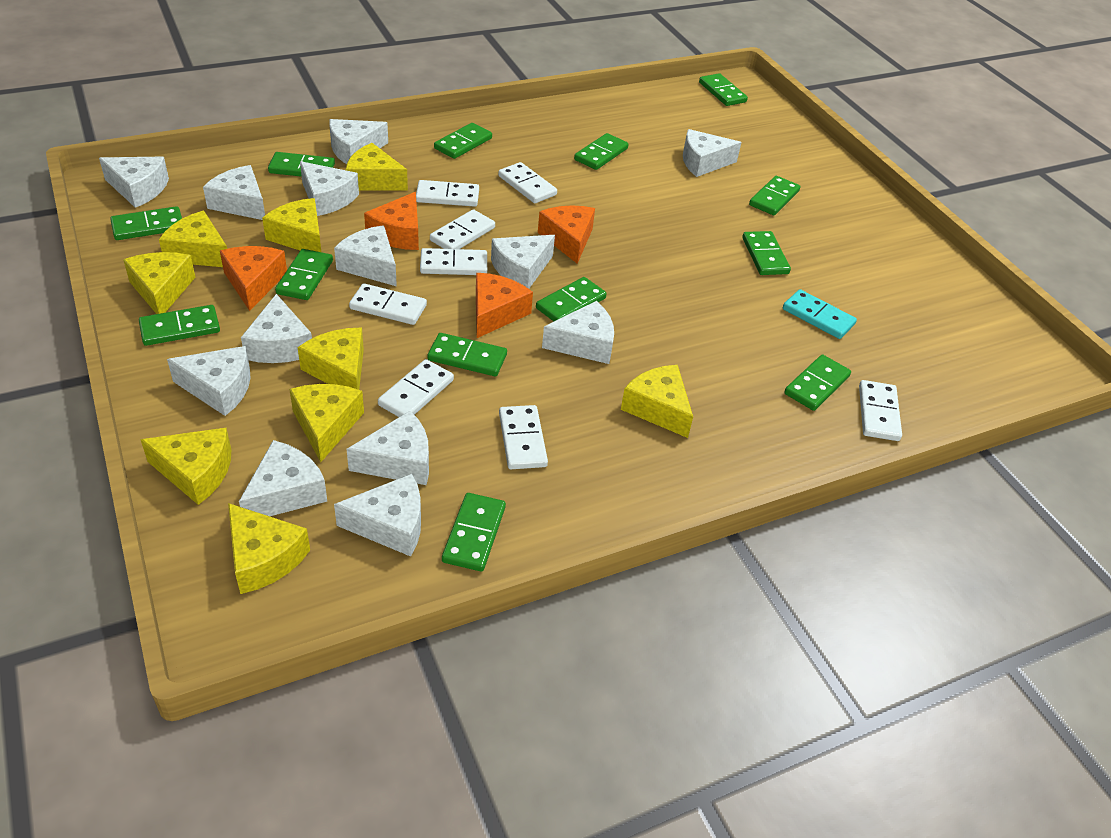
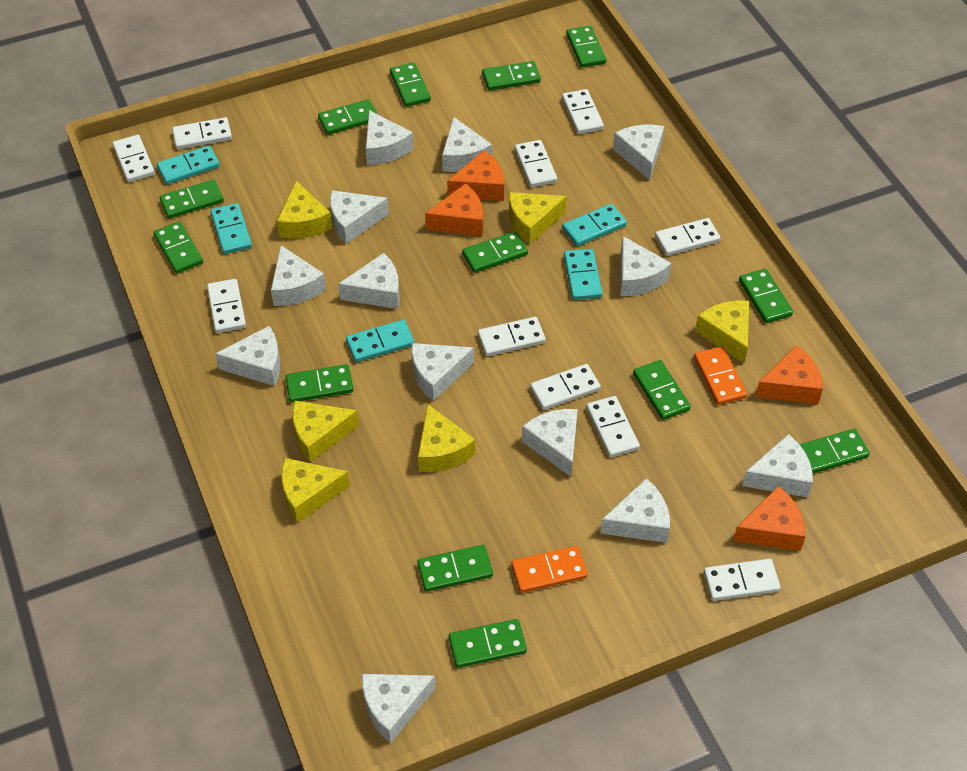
orange domino: 0 -> 2
turquoise domino: 1 -> 5
white domino: 8 -> 10
yellow cheese: 9 -> 6

